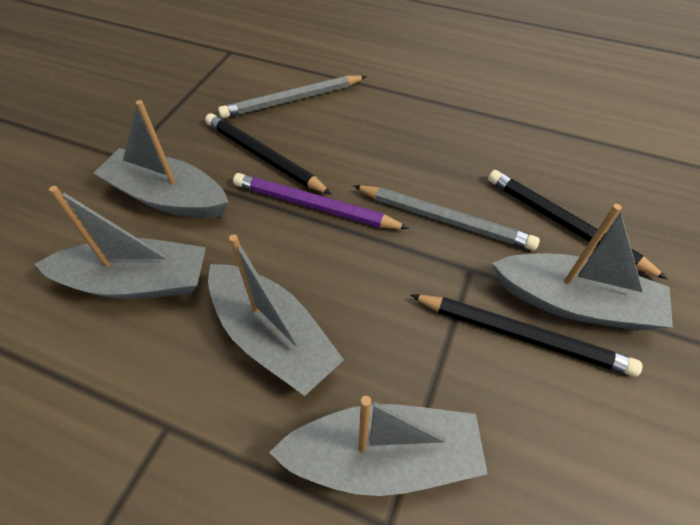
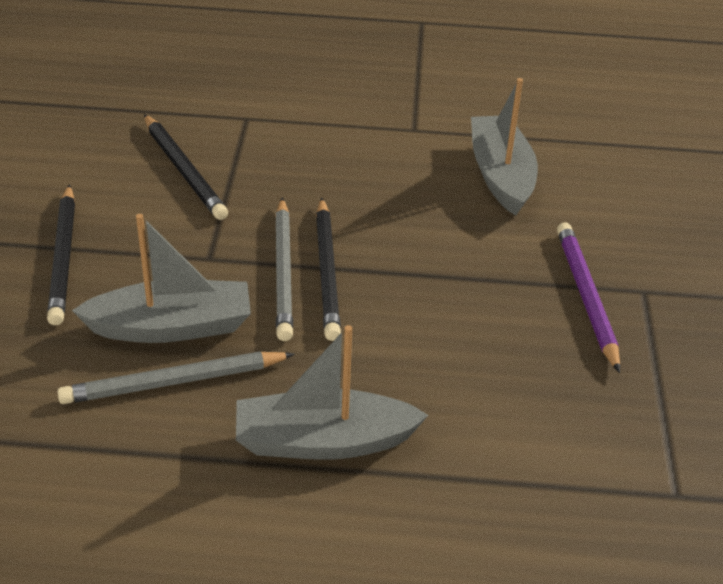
grey boat: 5 -> 3

